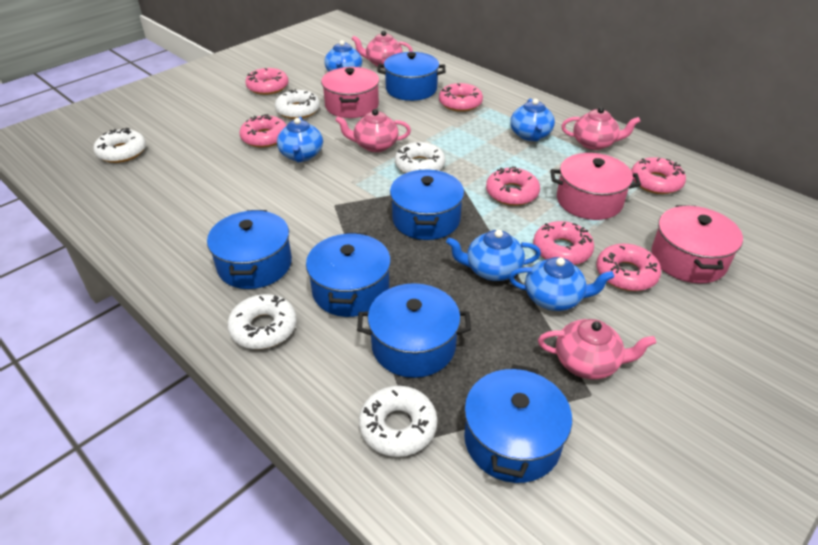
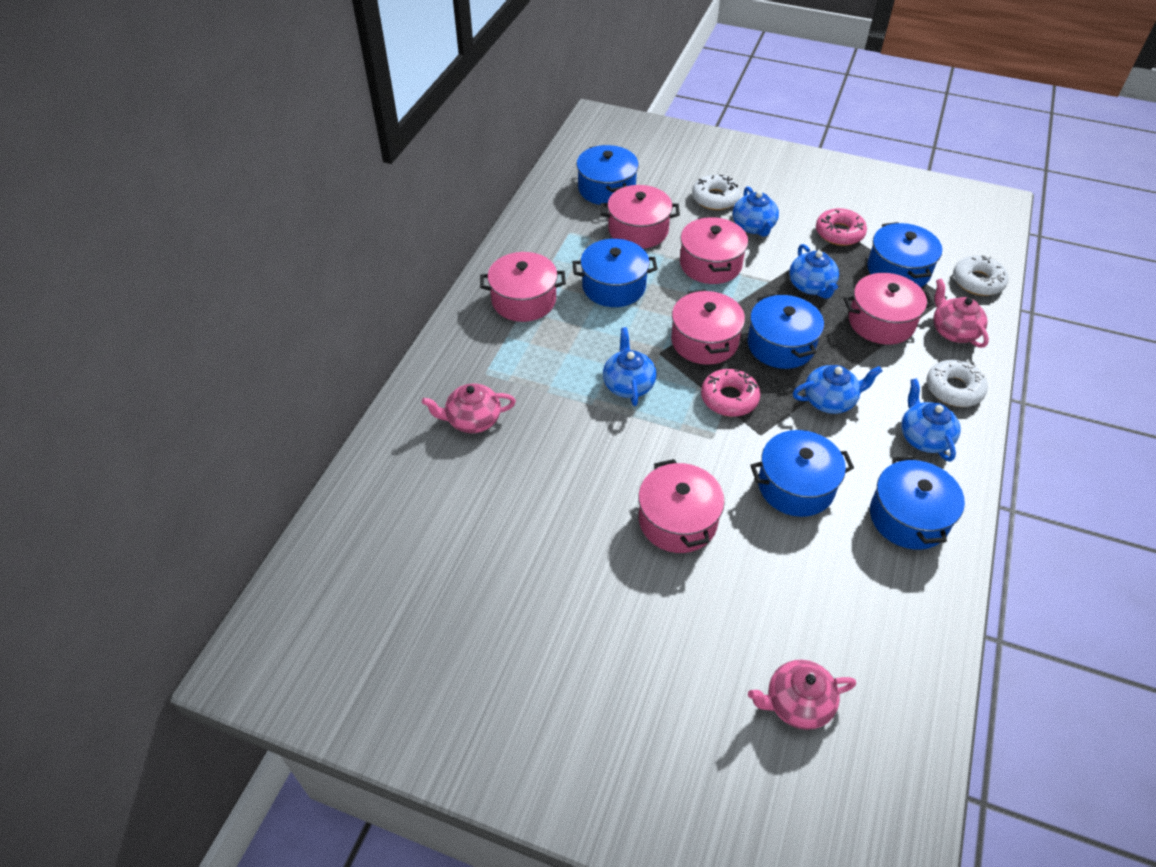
pink donut: 7 -> 2
pink pot: 3 -> 6
pink teapot: 4 -> 3
white donut: 5 -> 3

